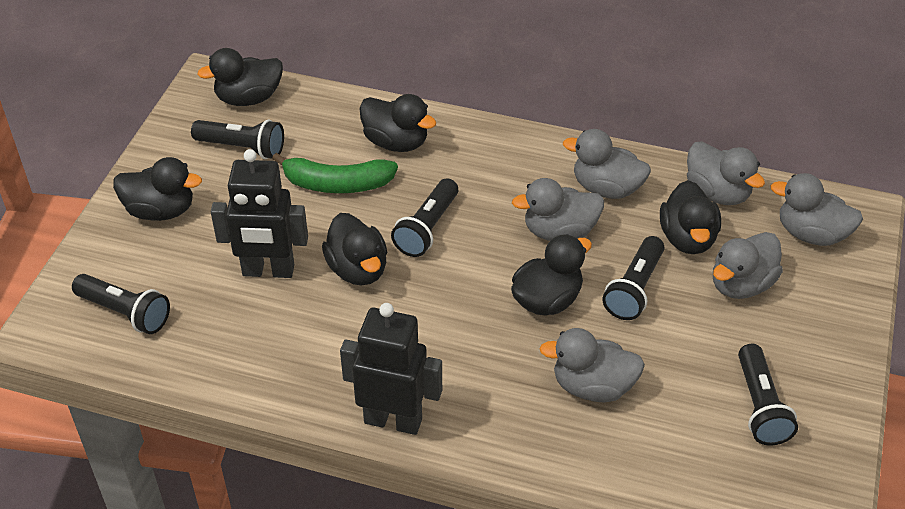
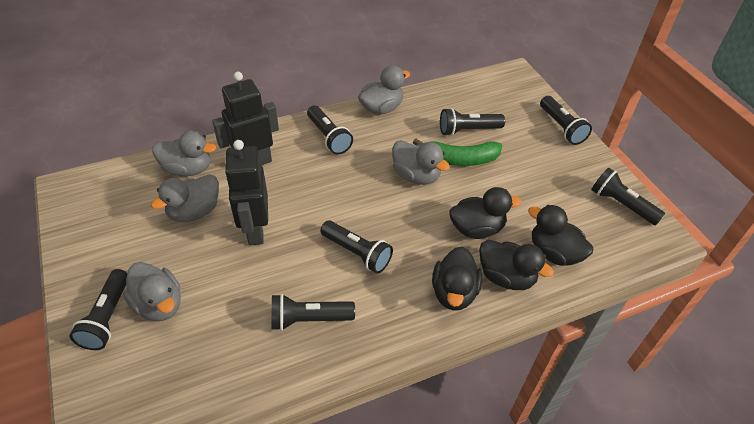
black duck: 6 -> 4
black flashlight: 5 -> 7
grey duck: 6 -> 5

